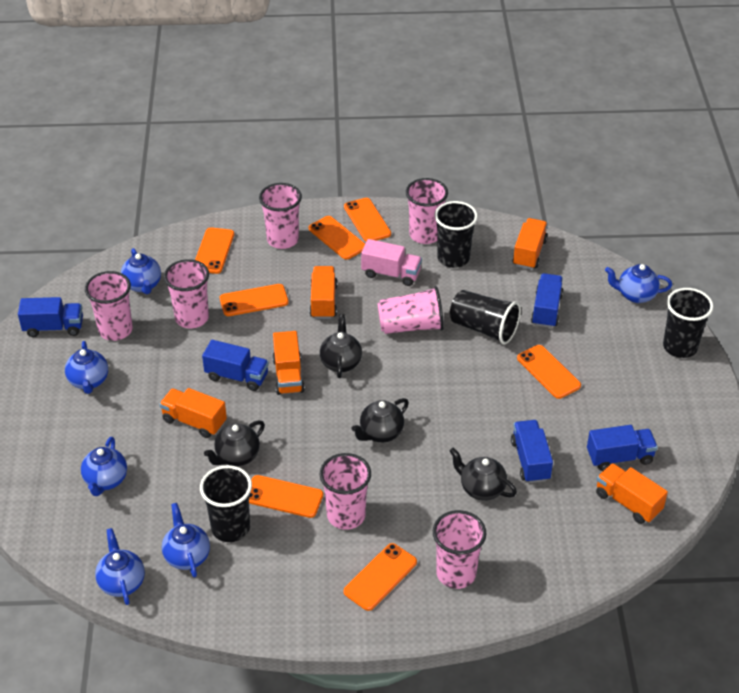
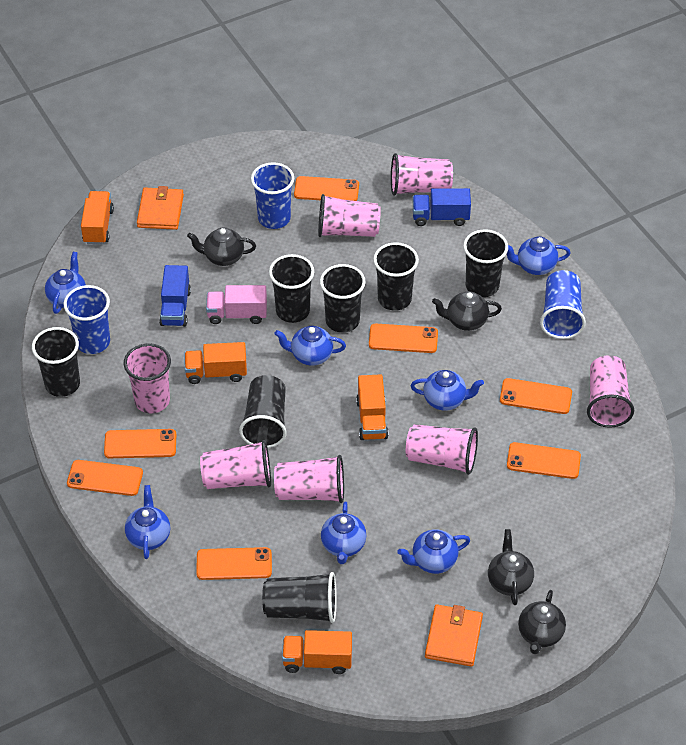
black cup: 4 -> 7
blue cup: 0 -> 3
blue teapot: 6 -> 7
blue truck: 5 -> 2
orange truck: 5 -> 4
orange wallet: 0 -> 2

